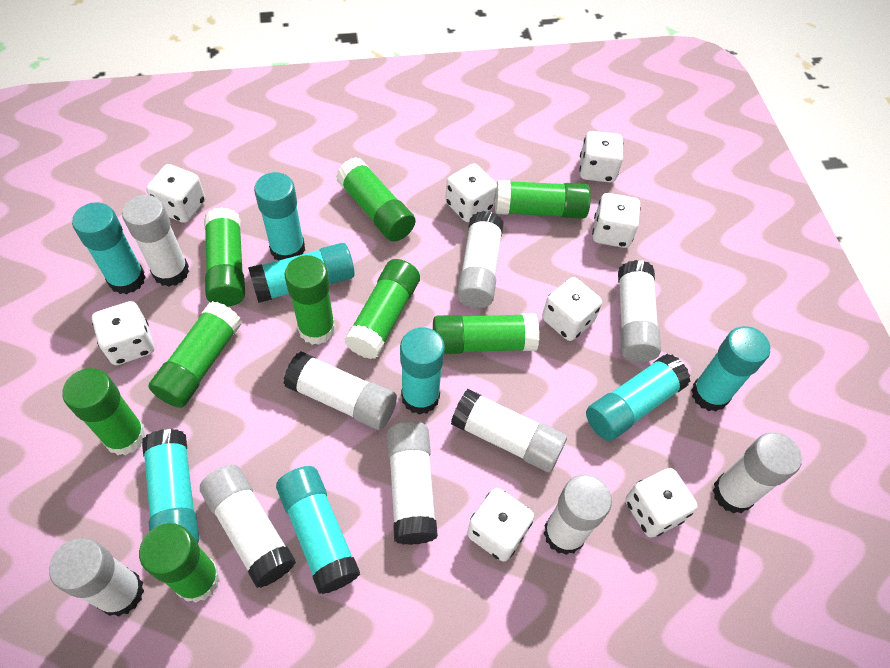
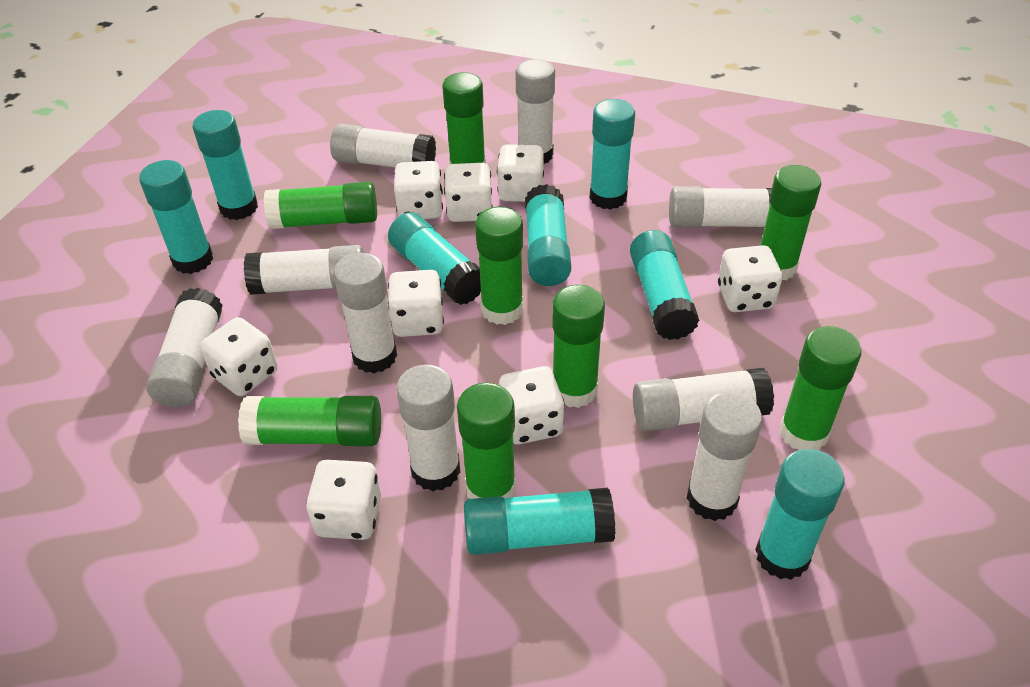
green glue stick: 9 -> 8
white glue stick: 10 -> 9

